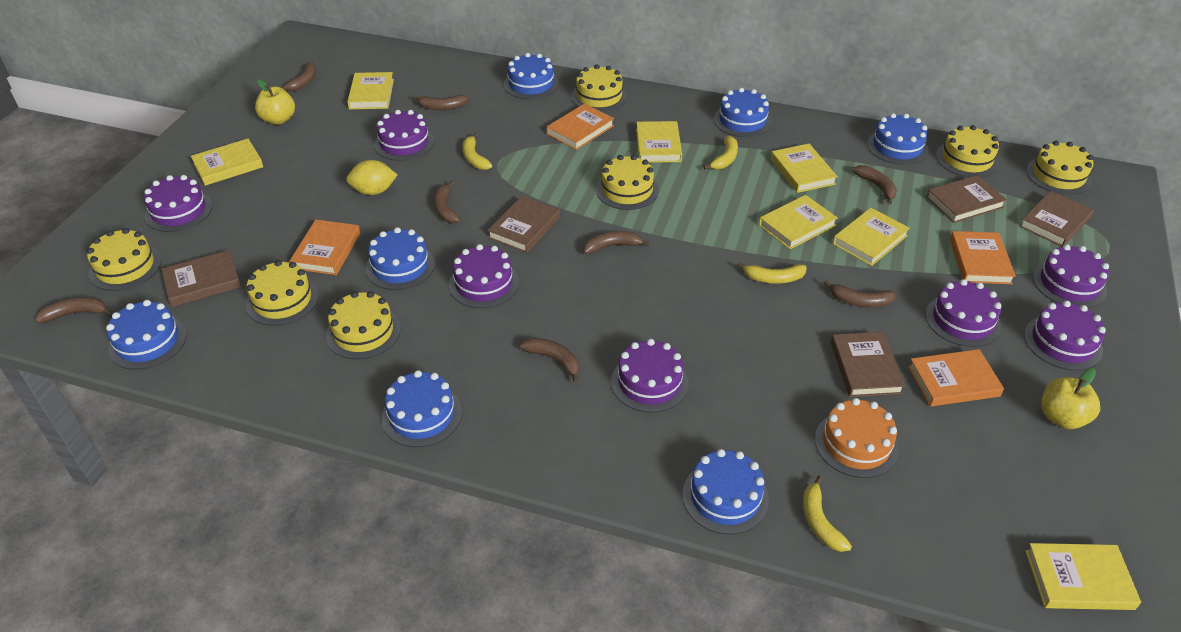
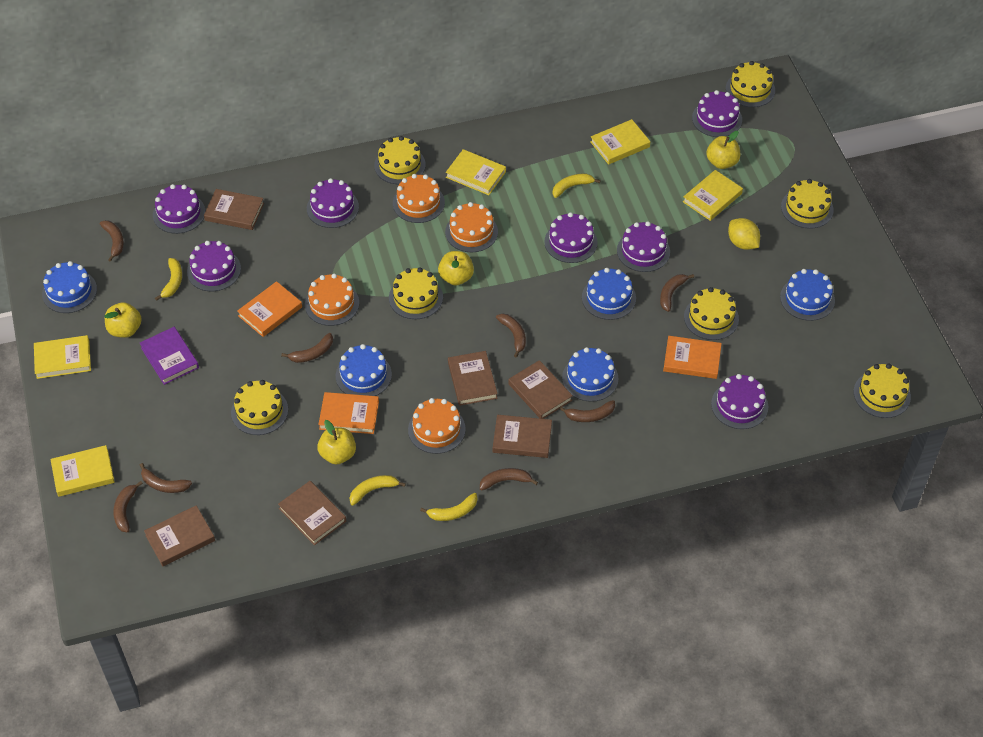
blue cake: 7 -> 5
brown book: 5 -> 6
orange book: 4 -> 3
orange cake: 1 -> 4
purple book: 0 -> 1
yellow apple: 2 -> 4
yellow book: 7 -> 5

